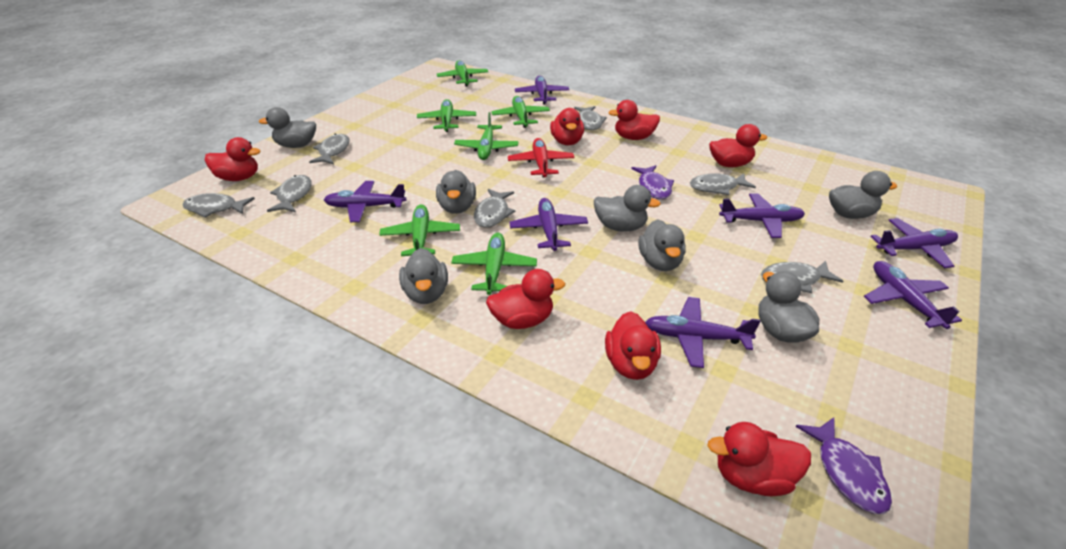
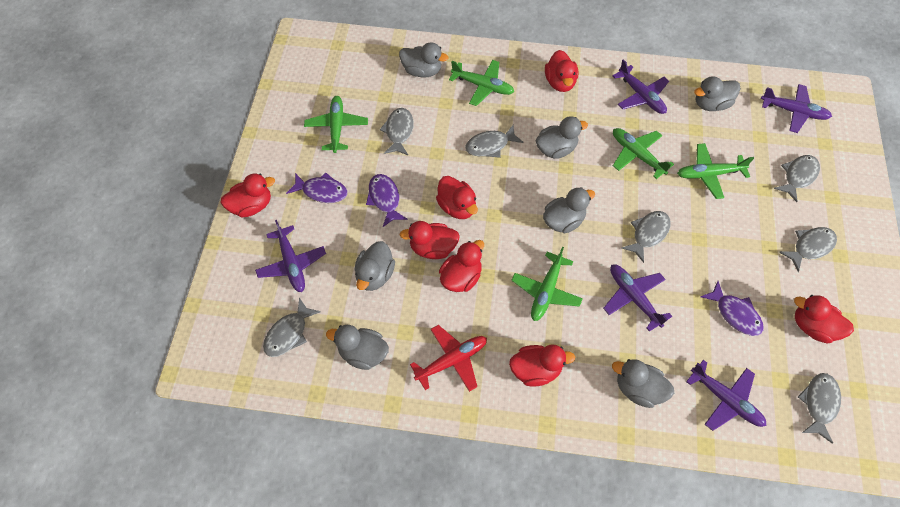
green plane: 6 -> 5
purple fish: 2 -> 3
purple plane: 7 -> 5

